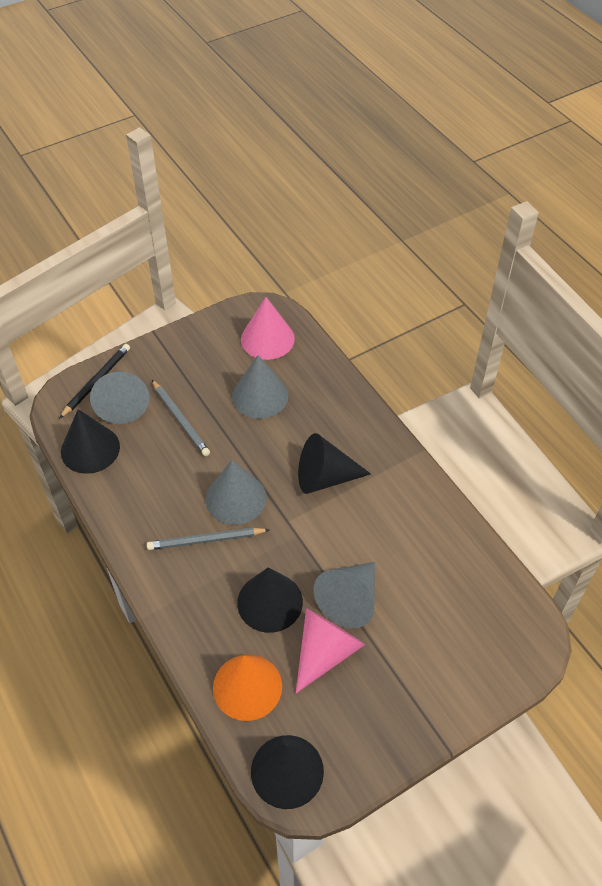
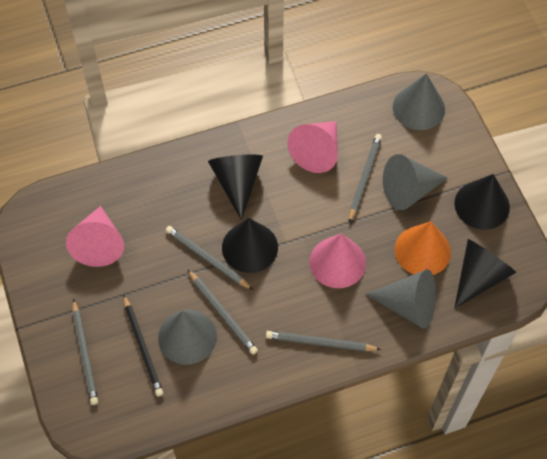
grey pencil: 2 -> 5
pink cone: 2 -> 3

